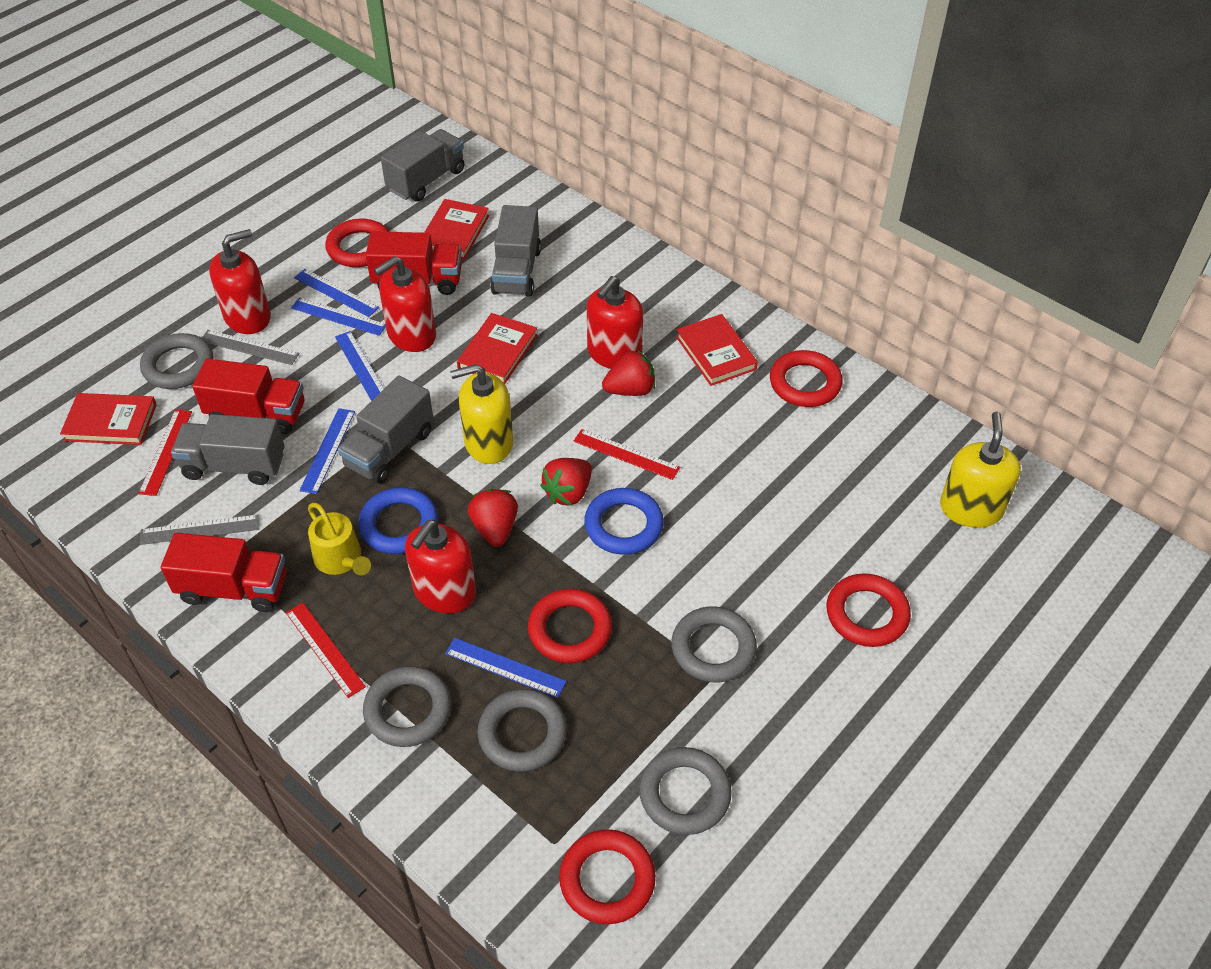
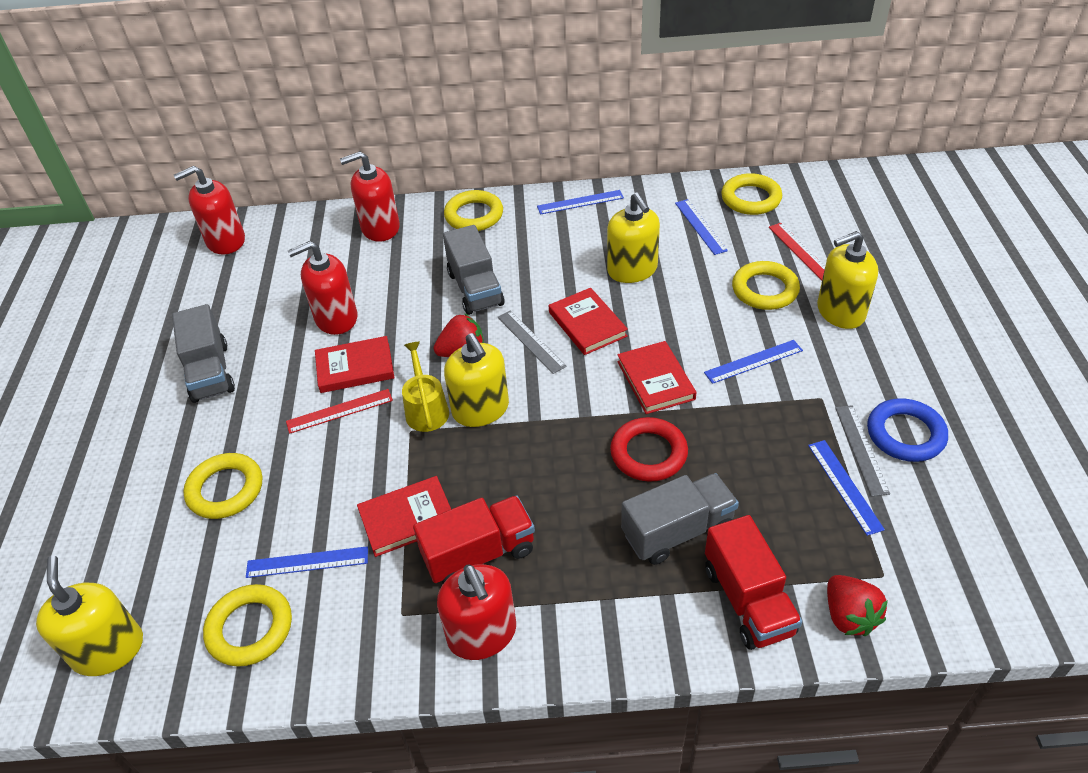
blue ring: 2 -> 1
grey ring: 5 -> 0
grey truck: 4 -> 3
red ring: 5 -> 1
red ruler: 3 -> 2
red strawberry: 3 -> 2
red truck: 3 -> 2
yellow ring: 0 -> 5
yellow soap dispenser: 2 -> 4

